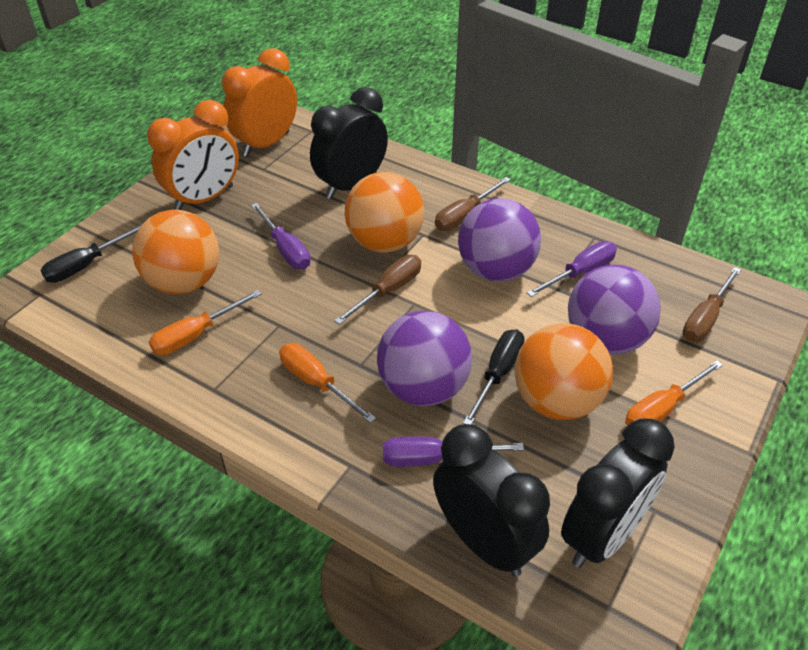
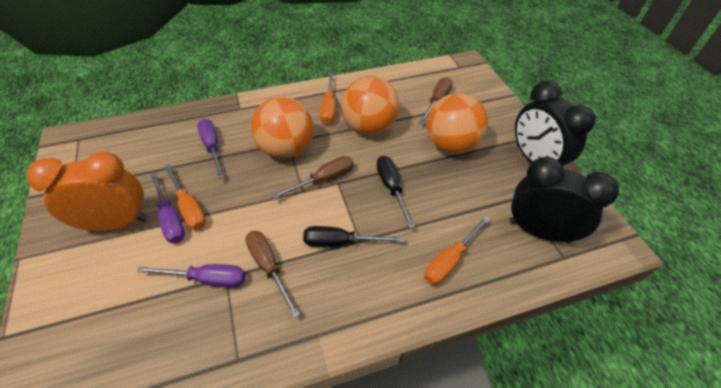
black clock: 3 -> 2
orange clock: 2 -> 1
purple ball: 3 -> 0

